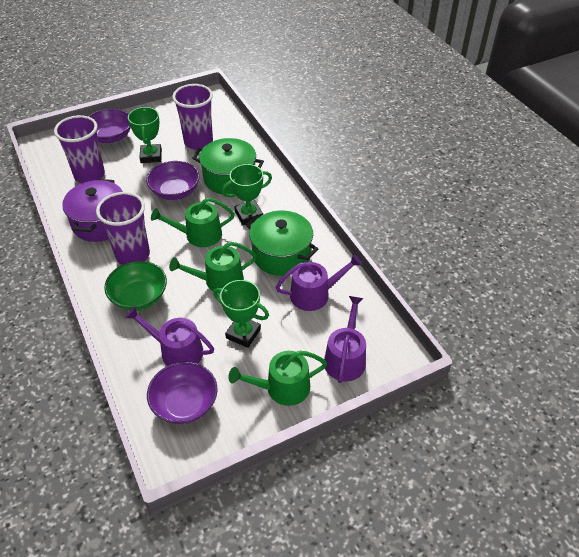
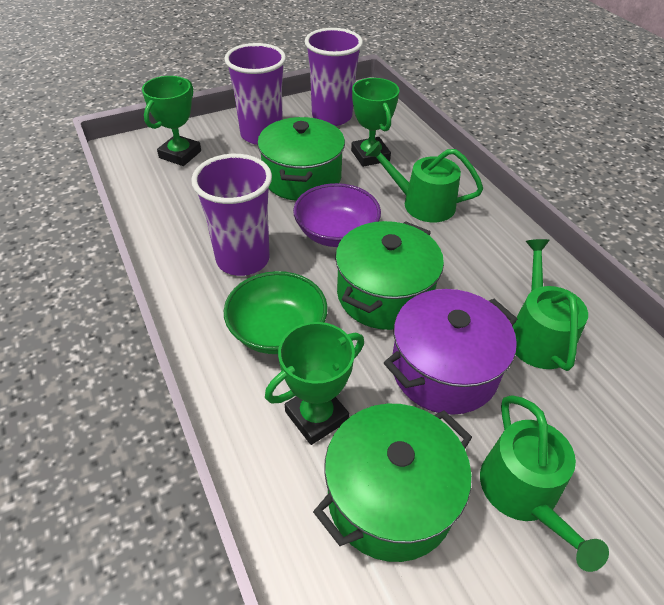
green pot: 2 -> 3
purple bowl: 3 -> 1
purple watering can: 3 -> 0

